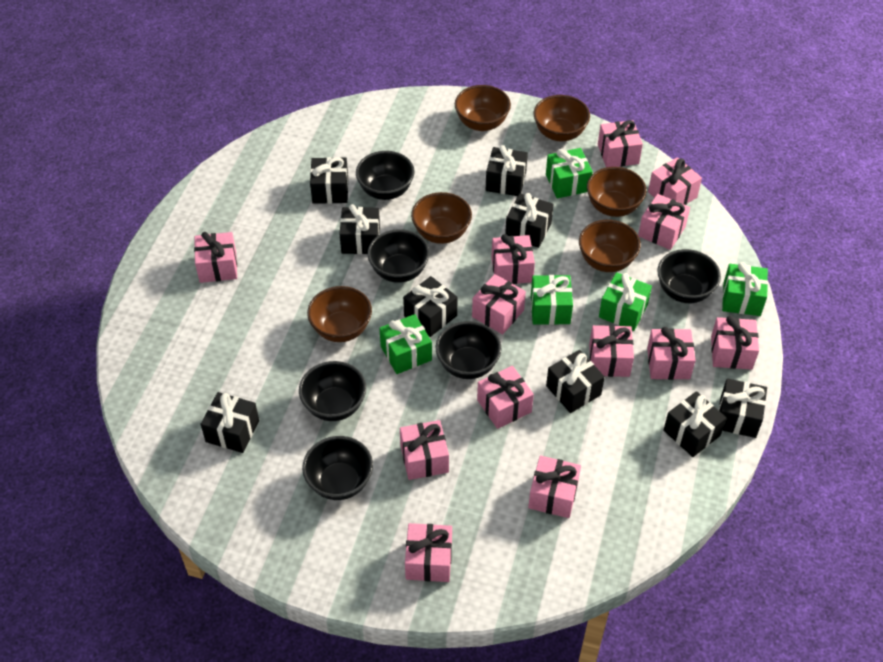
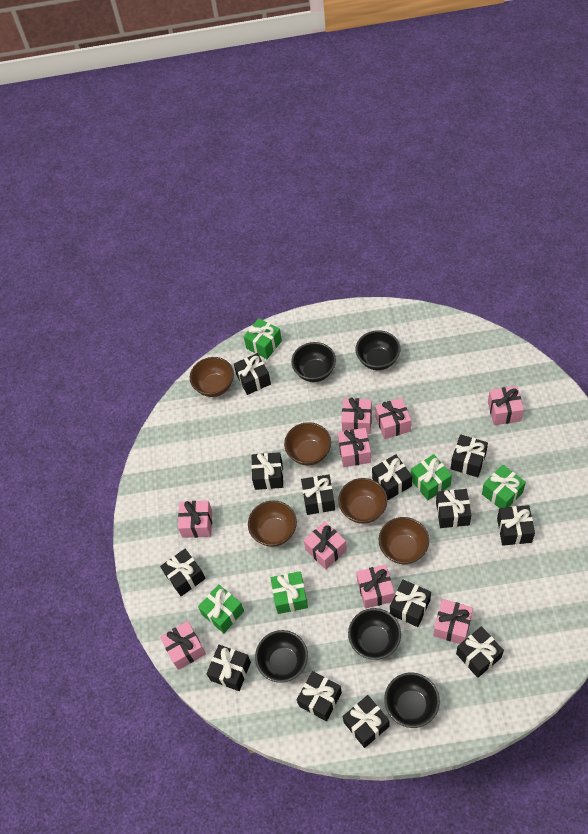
black bowl: 6 -> 5
black gift: 9 -> 13
brown bowl: 6 -> 5
pink gift: 13 -> 9

